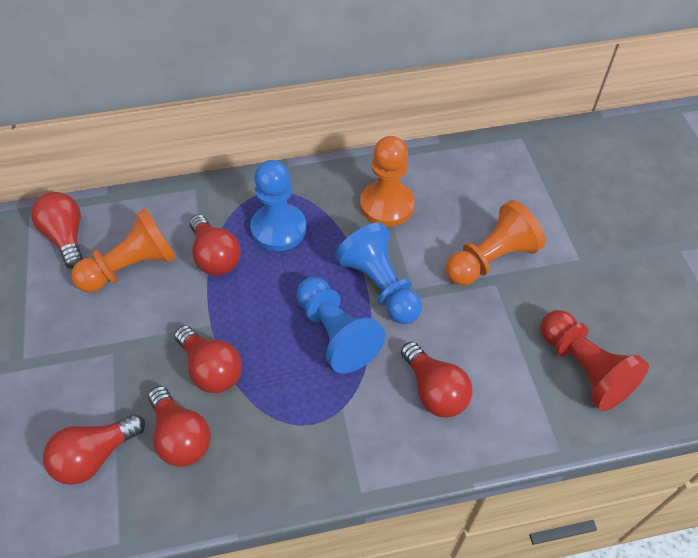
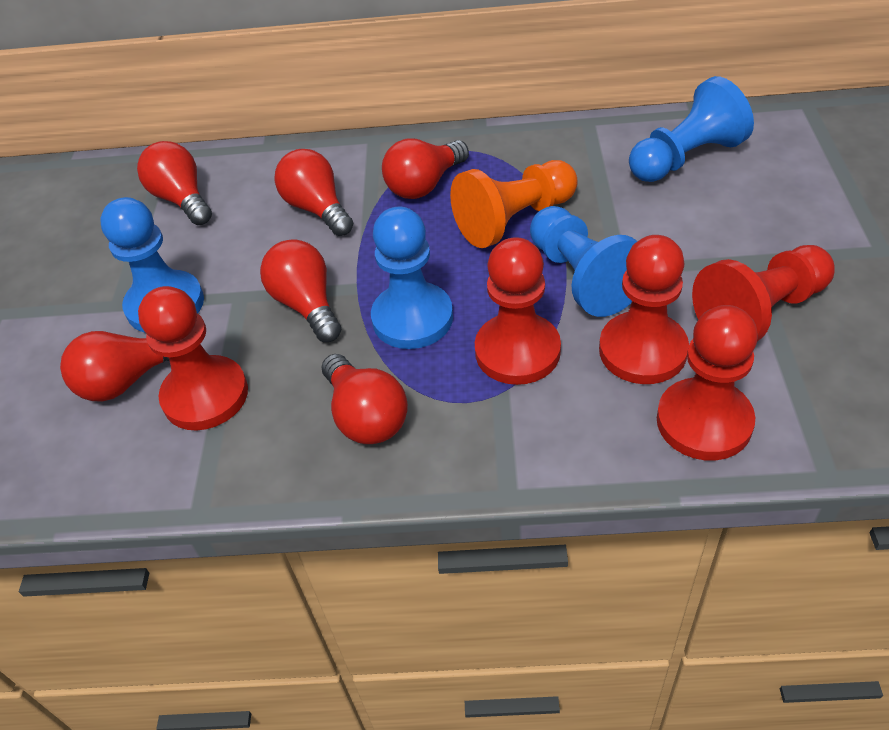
blue pawn: 3 -> 4
orange pawn: 3 -> 1
red pawn: 1 -> 5

